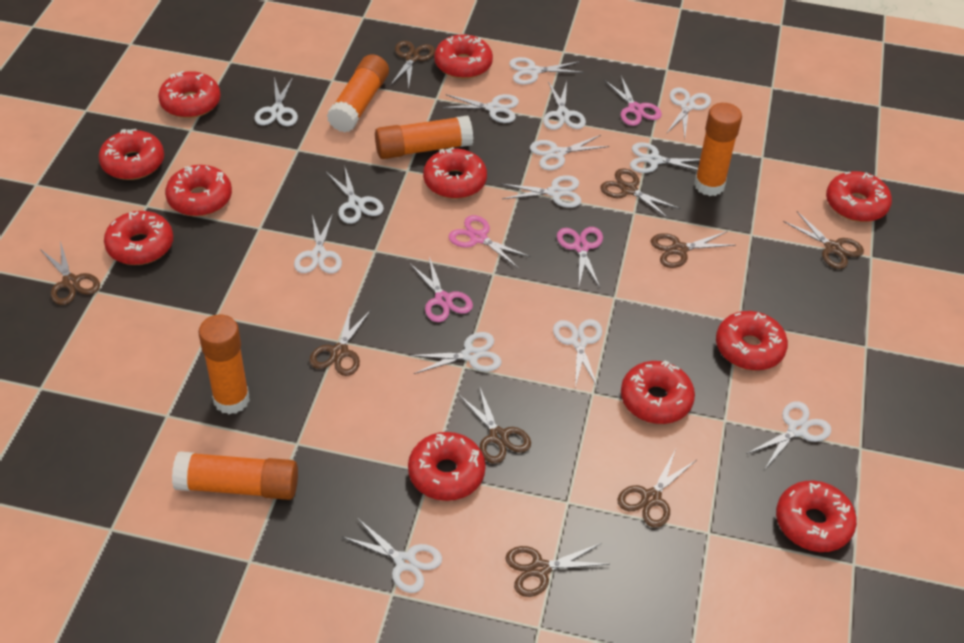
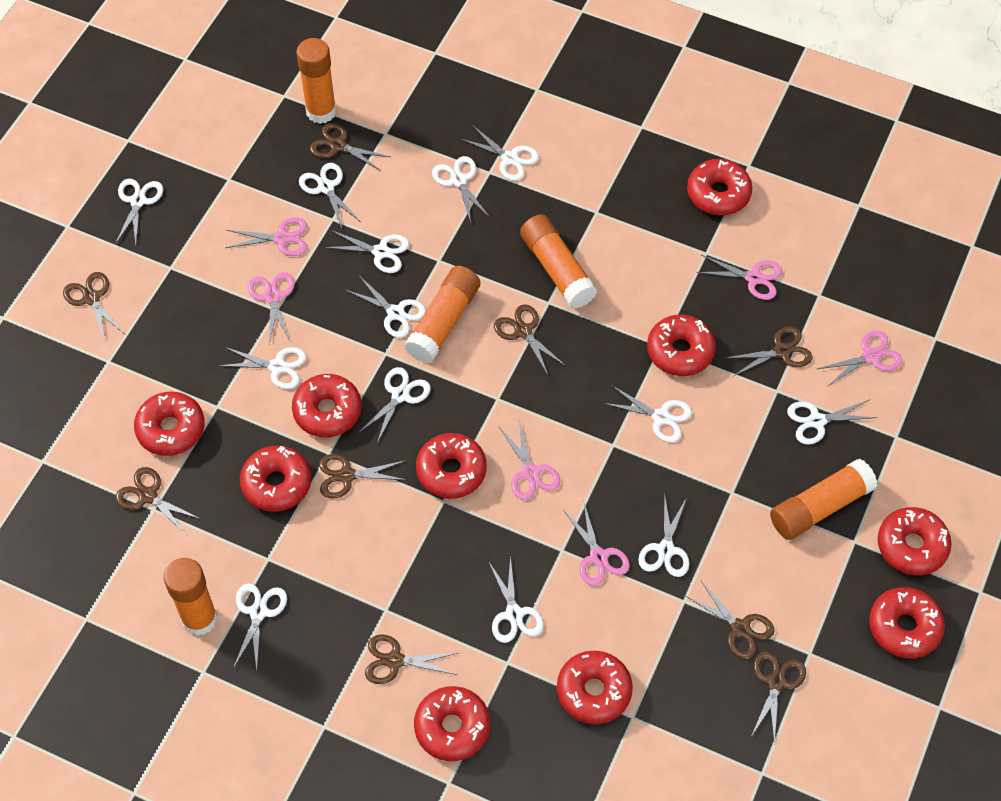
pink scissors: 4 -> 6
red donut: 11 -> 10
white scissors: 14 -> 13

